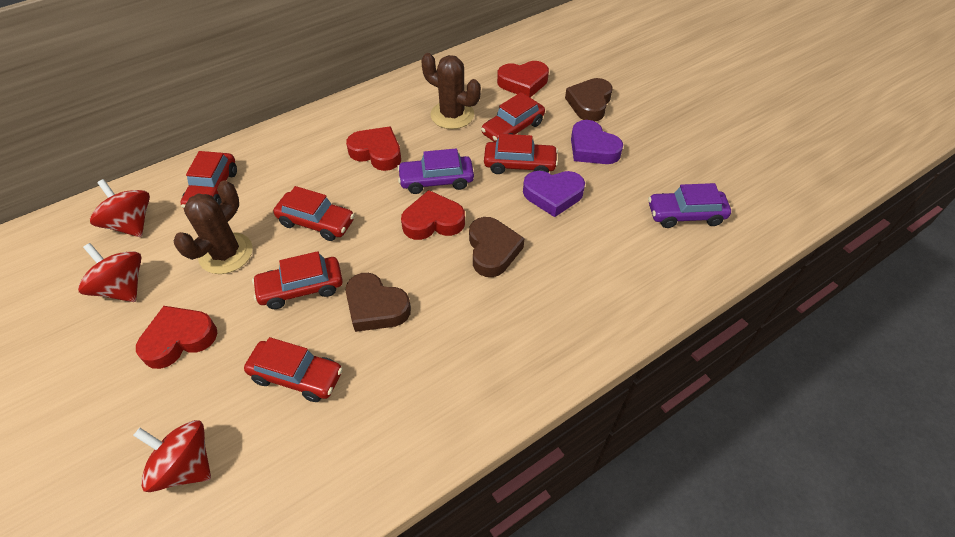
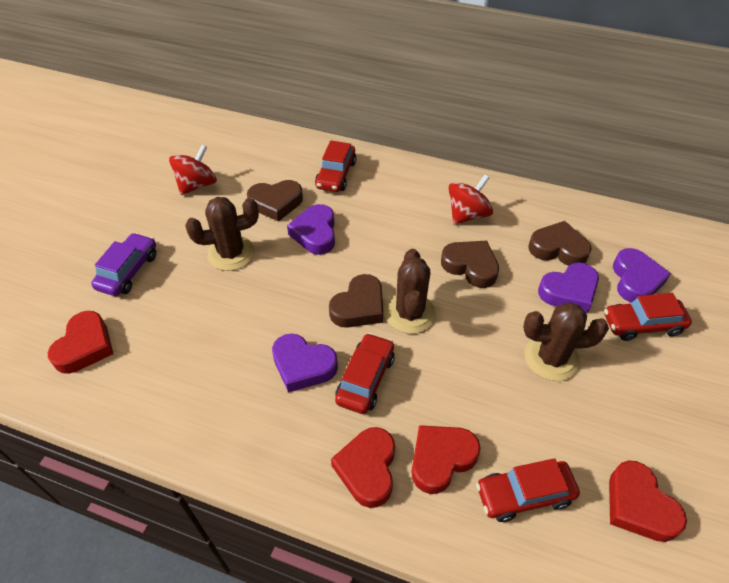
brown cactus: 2 -> 3
brown heart: 3 -> 4
purple car: 2 -> 1
purple heart: 2 -> 4
red car: 6 -> 4
red spinning top: 3 -> 2

